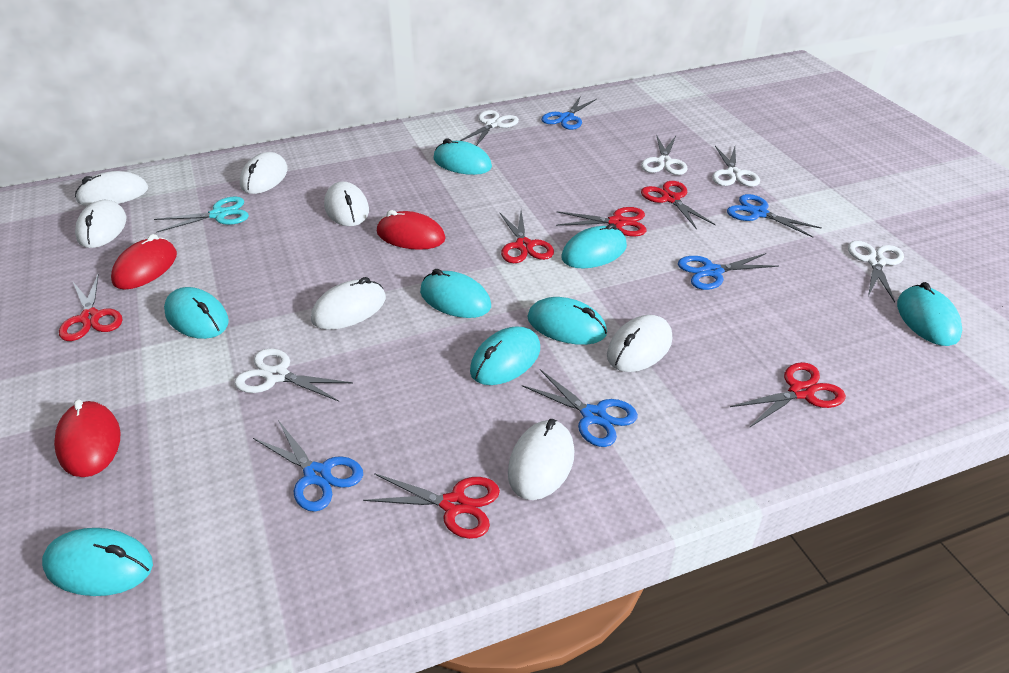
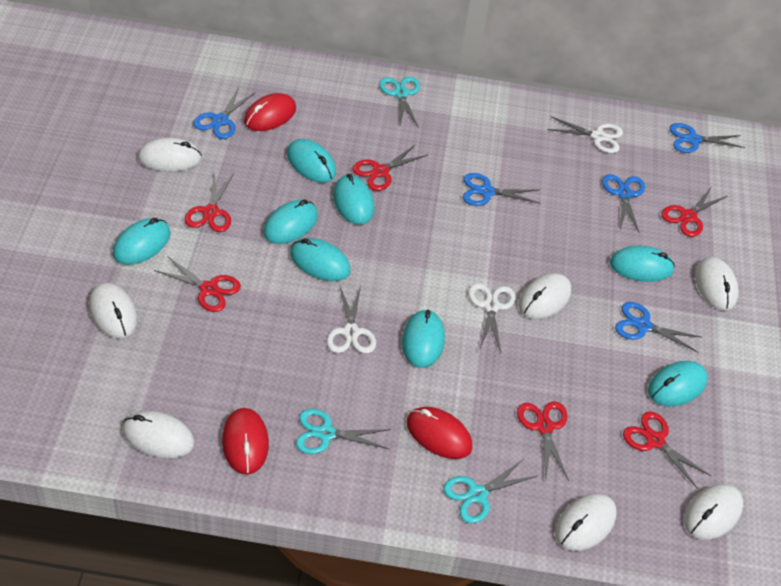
turquoise scissors: 1 -> 3
white scissors: 5 -> 3

